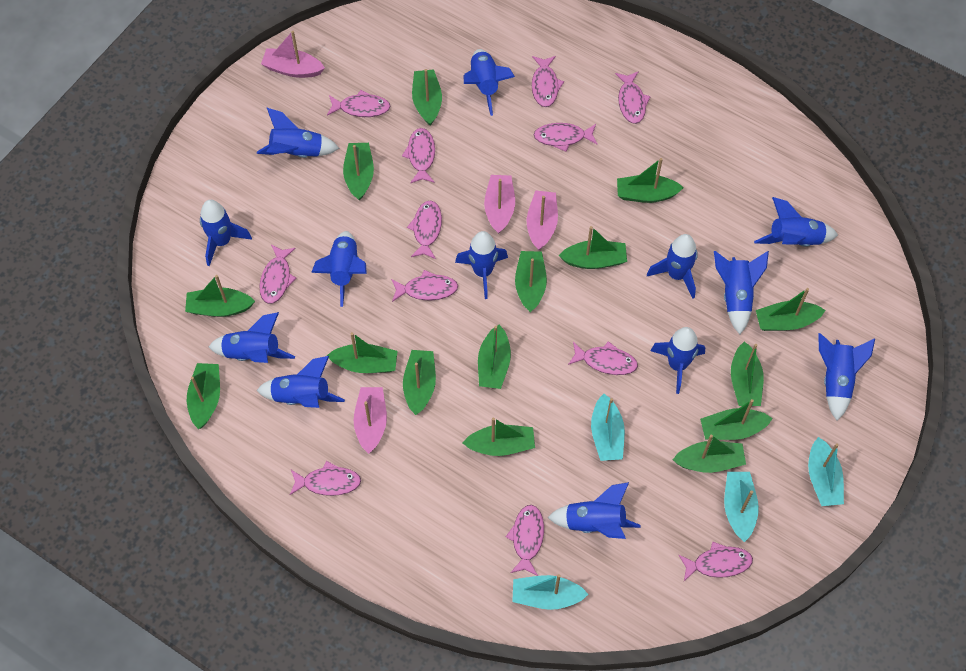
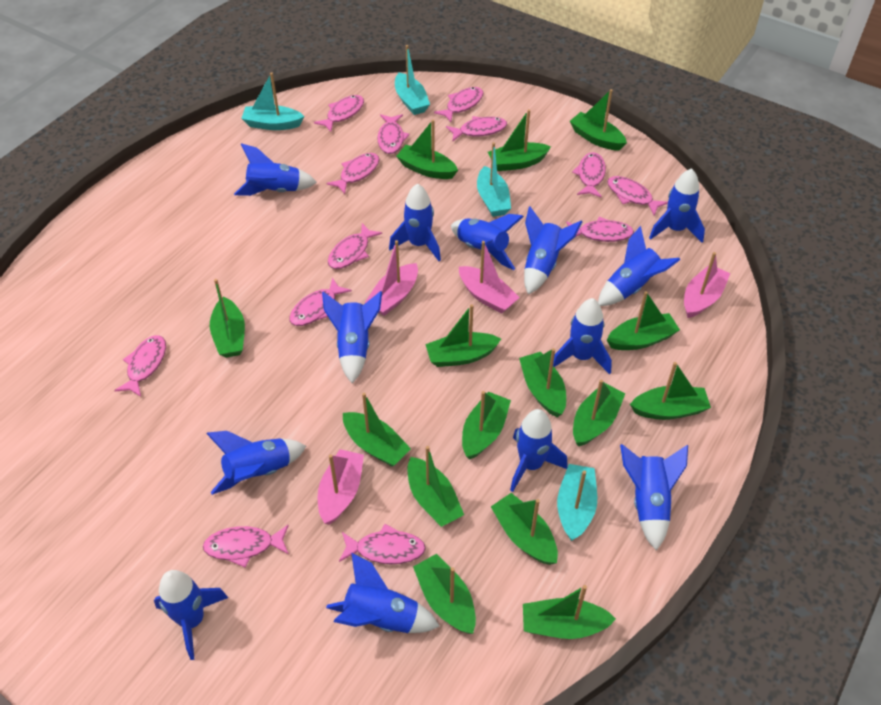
pink fish: 12 -> 13

